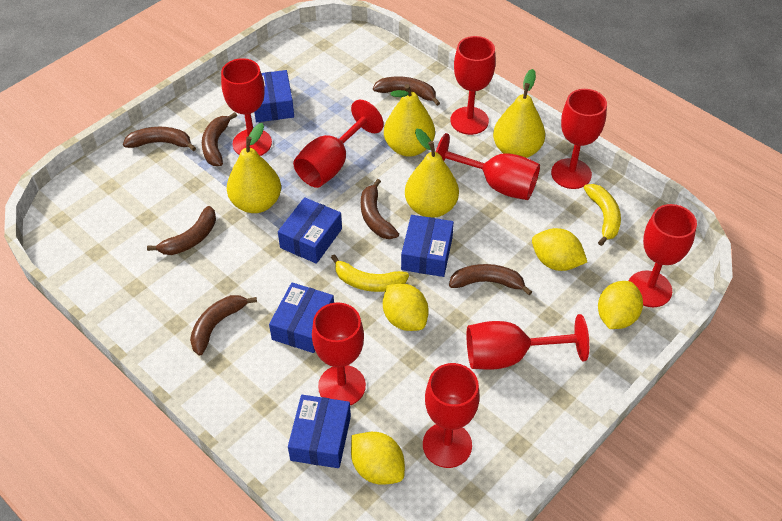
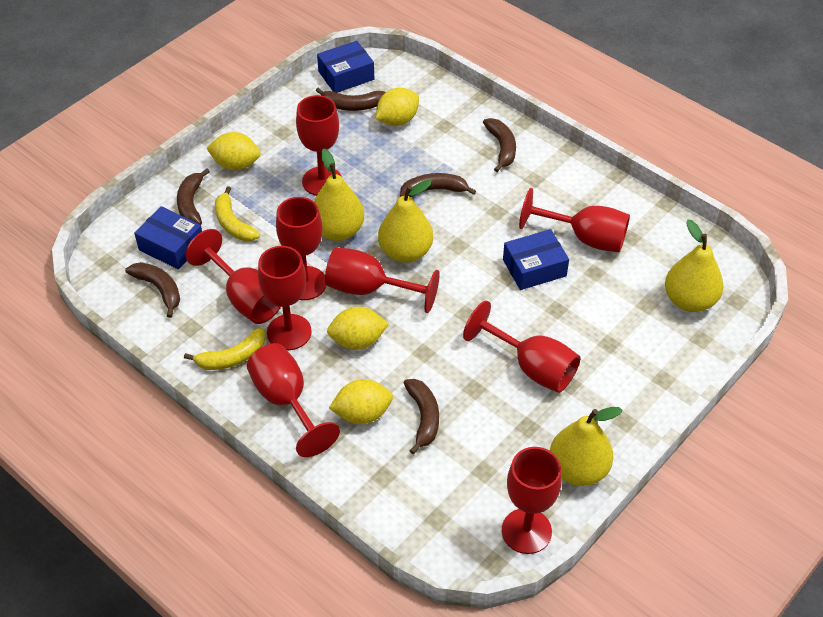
blue box: 5 -> 3
brown banana: 7 -> 6

